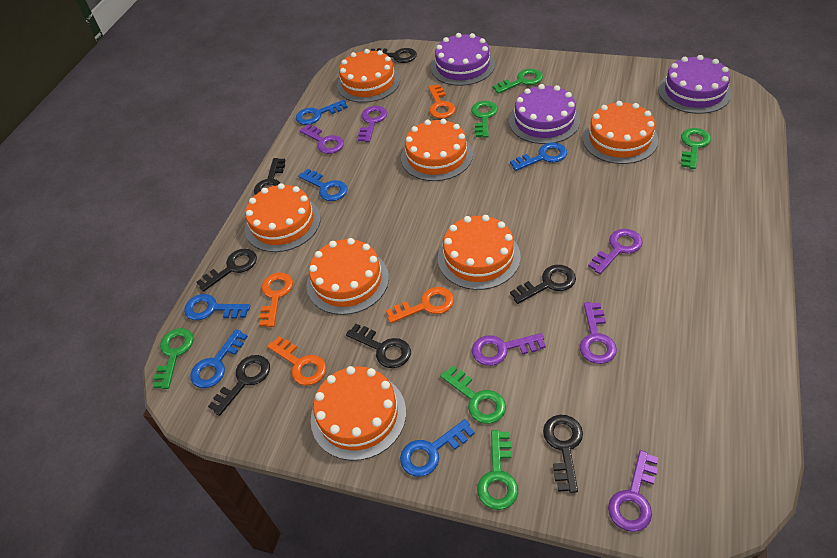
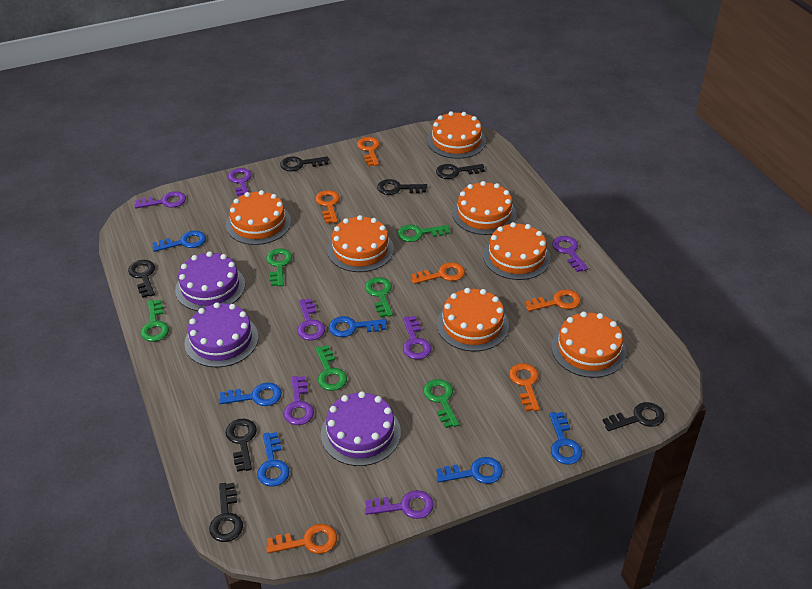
orange key: 4 -> 6
purple key: 6 -> 7

